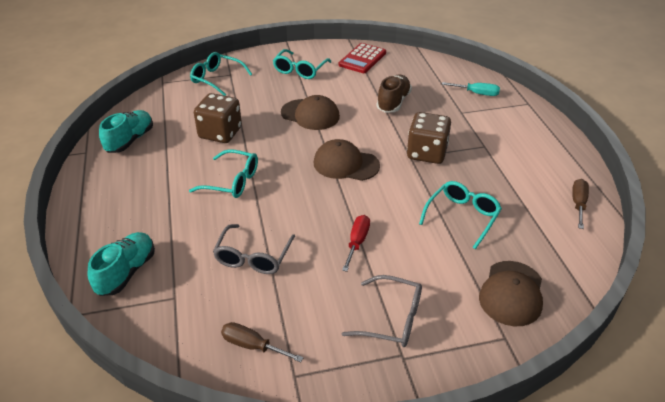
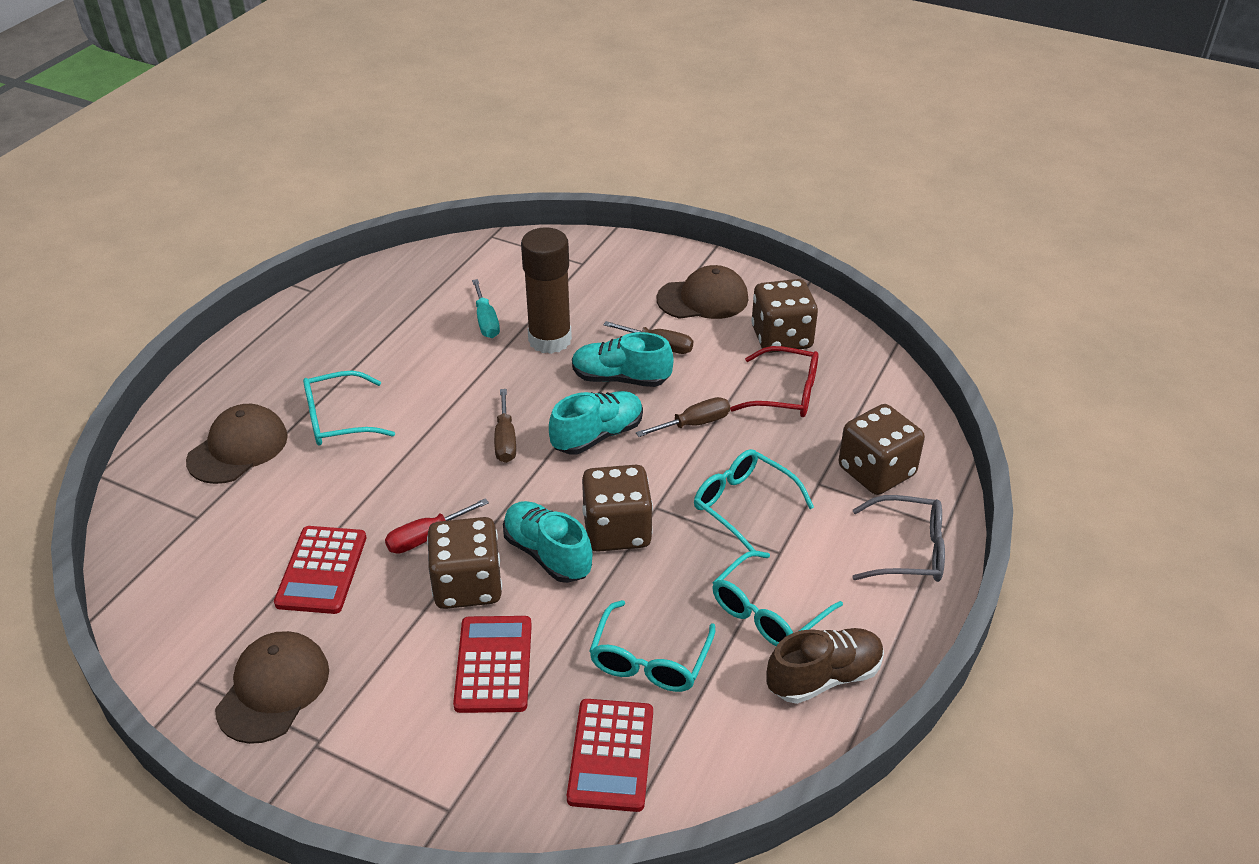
brown dice: 2 -> 4
brown glue stick: 0 -> 1
brown screwdriver: 2 -> 3
grey glasses: 2 -> 1
red calculator: 1 -> 3
red glasses: 0 -> 1
turquoise shoe: 2 -> 3

